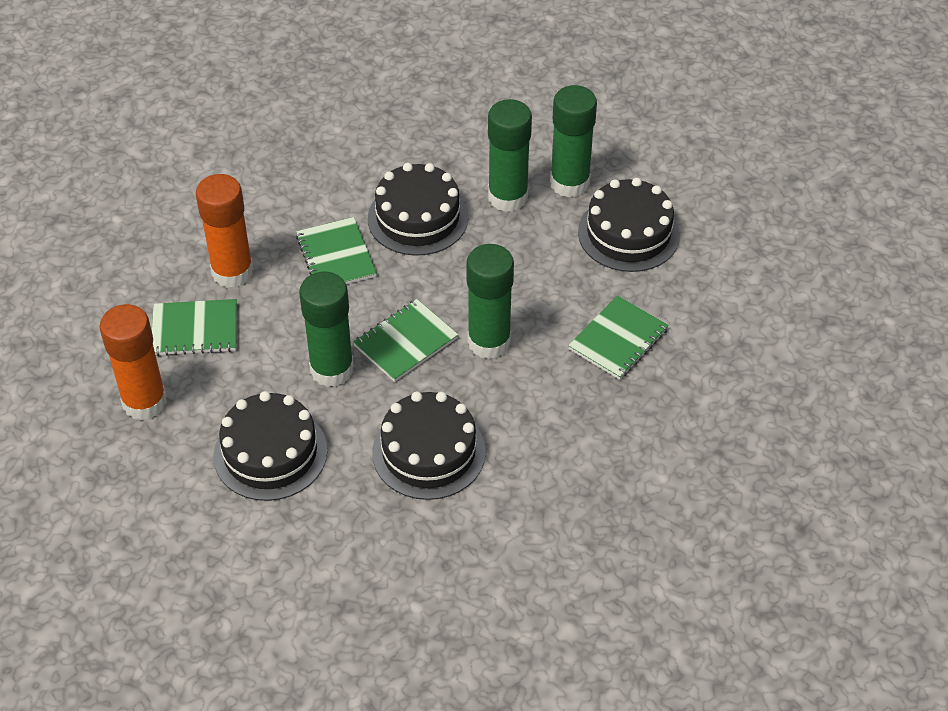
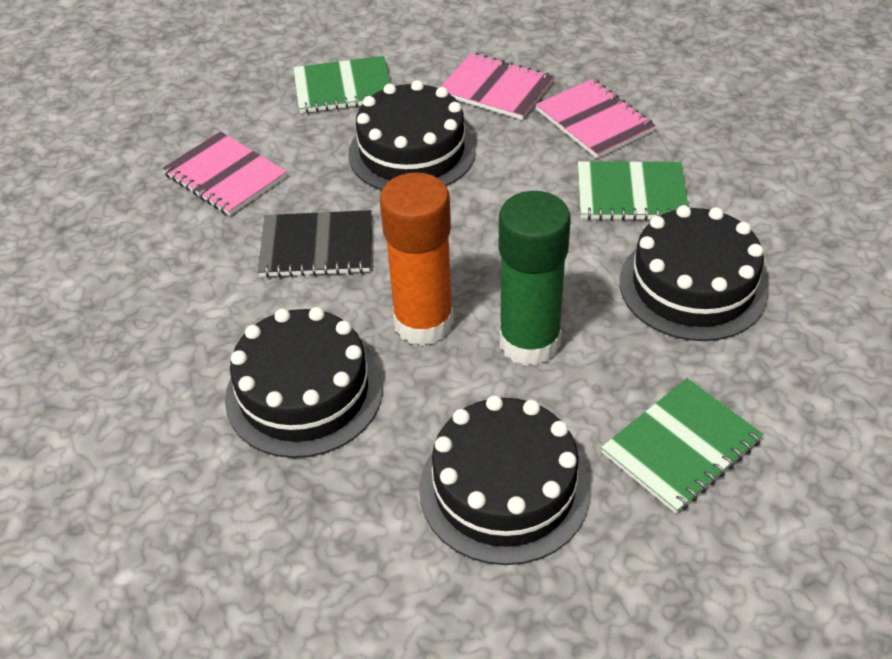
black notebook: 0 -> 1
green glue stick: 4 -> 1
green notebook: 4 -> 3
orange glue stick: 2 -> 1
pink notebook: 0 -> 3

